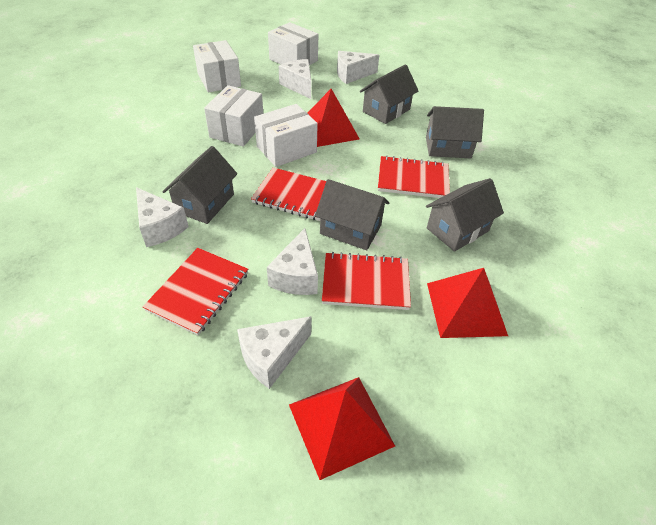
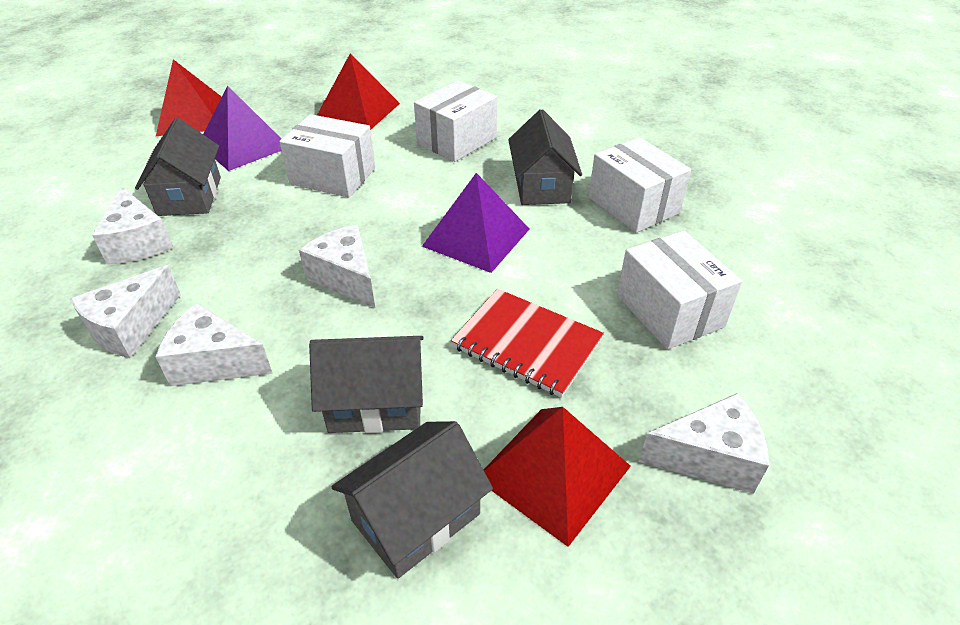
grey house: 5 -> 4
purple pyramid: 0 -> 2
red notebook: 4 -> 1

